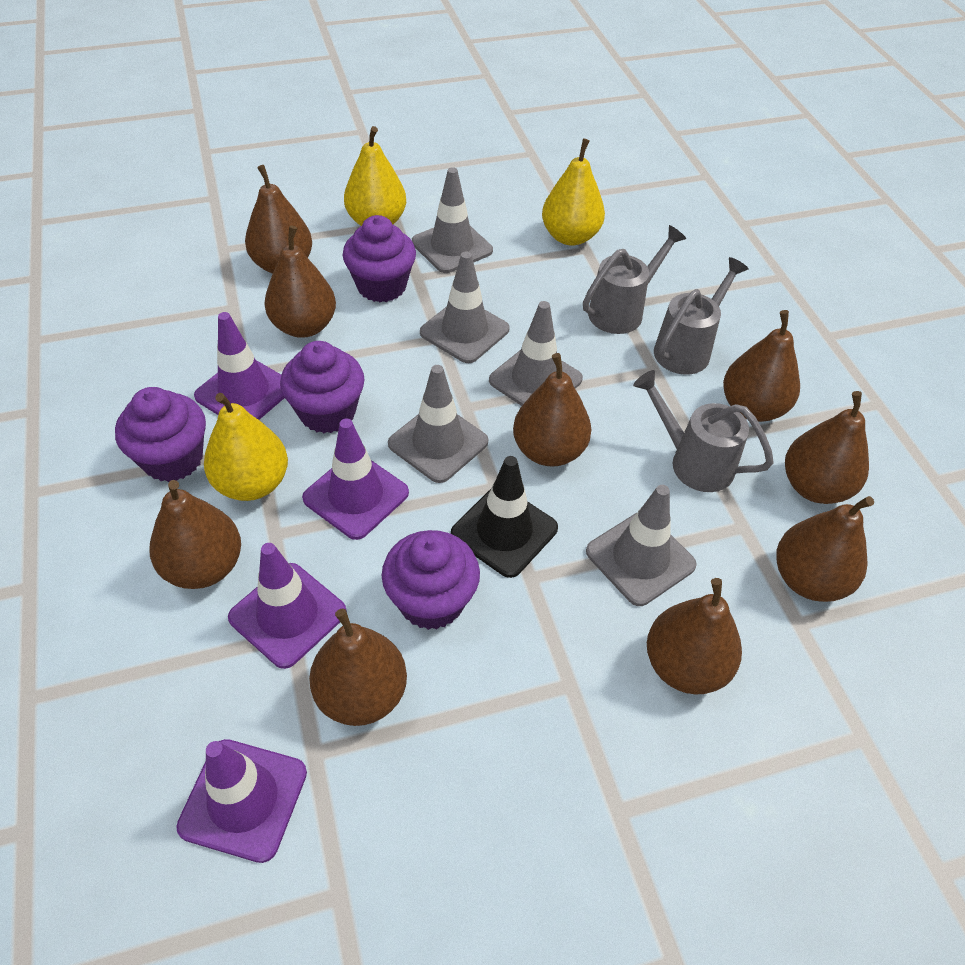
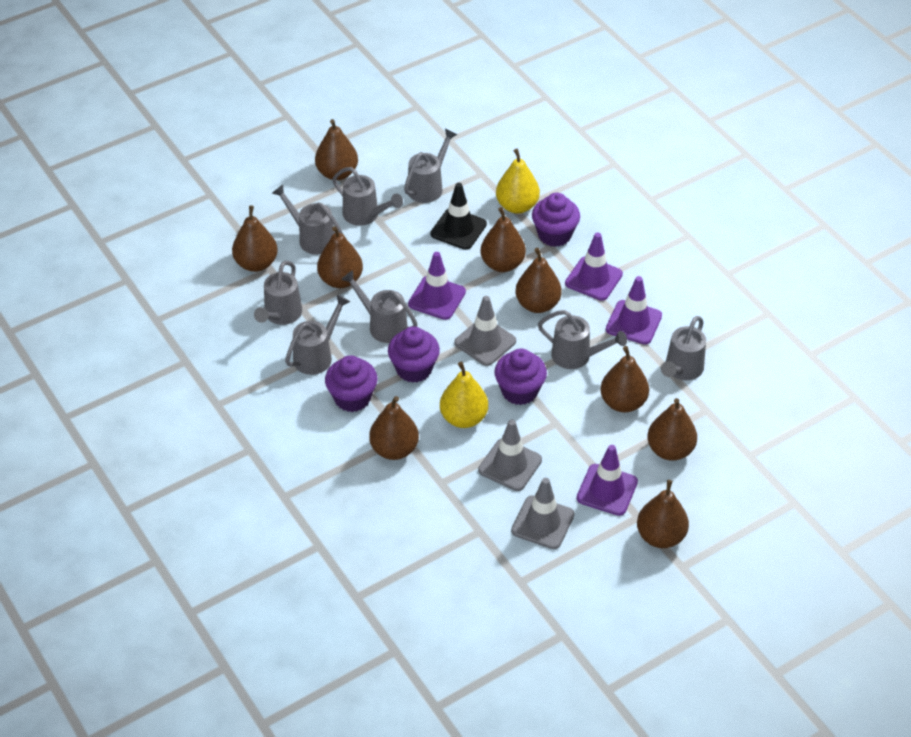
grey traffic cone: 5 -> 3
grey watering can: 3 -> 8
yellow pear: 3 -> 2

